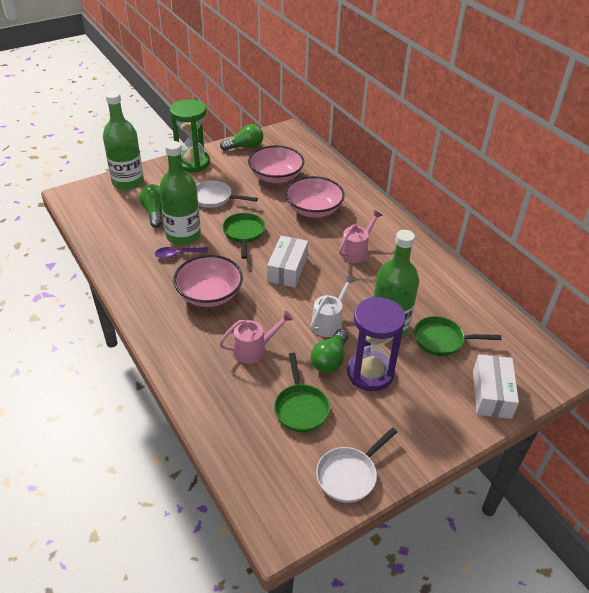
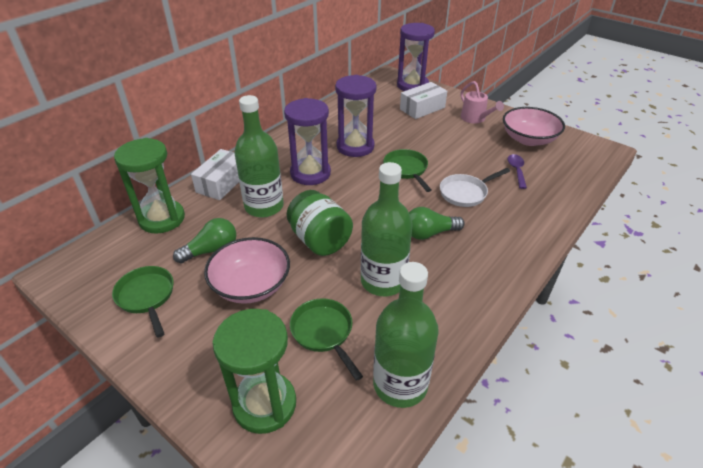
green hourglass: 1 -> 2
green jar: 0 -> 1
green light bulb: 3 -> 2
pink bowl: 3 -> 2
pink watering can: 2 -> 1
purple hourglass: 1 -> 3
white pan: 2 -> 1
white watering can: 1 -> 0

